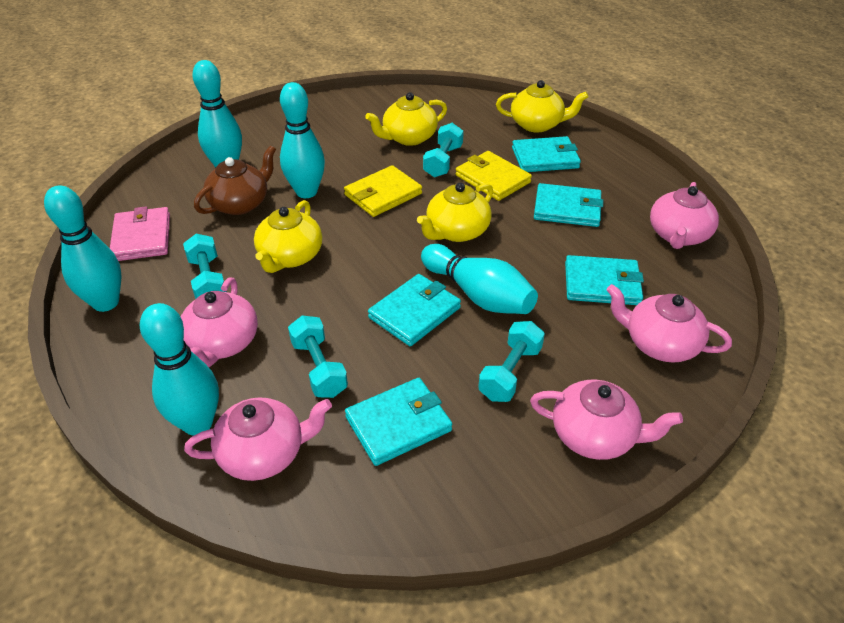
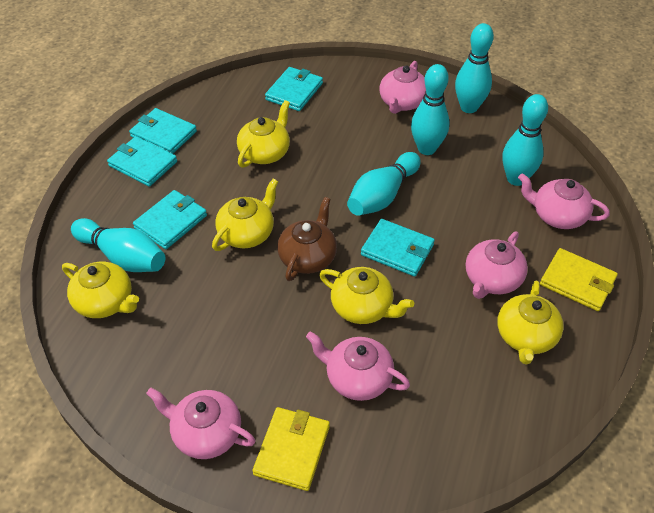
pink wallet: 1 -> 0
turquoise dumbbell: 4 -> 0
yellow teapot: 4 -> 5

